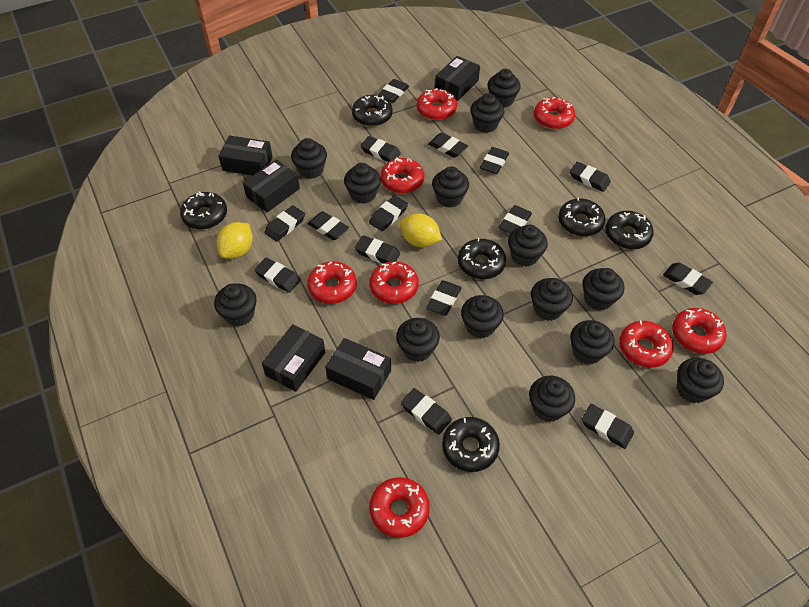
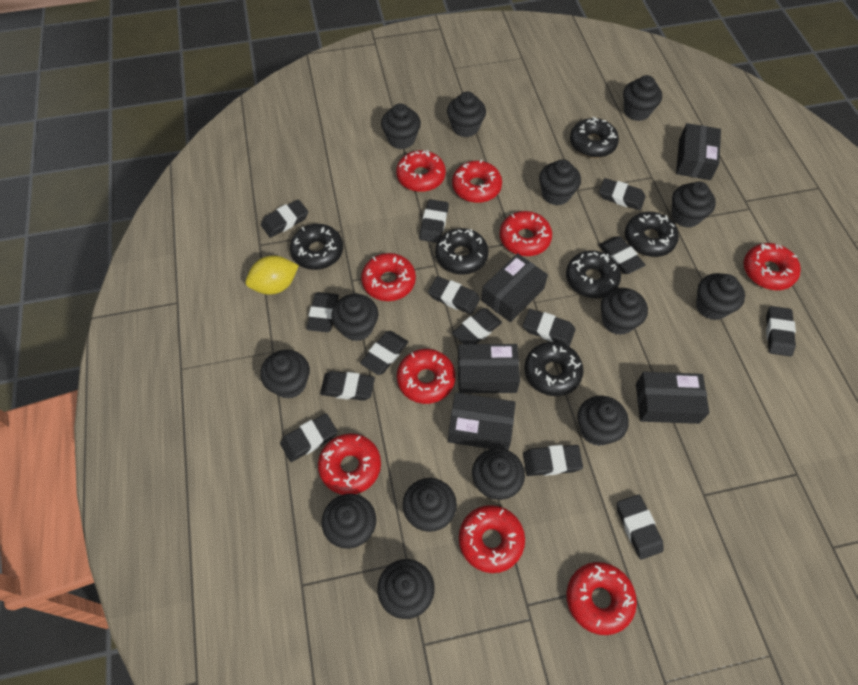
black eraser: 15 -> 14
red donut: 8 -> 9
yellow lemon: 2 -> 1

